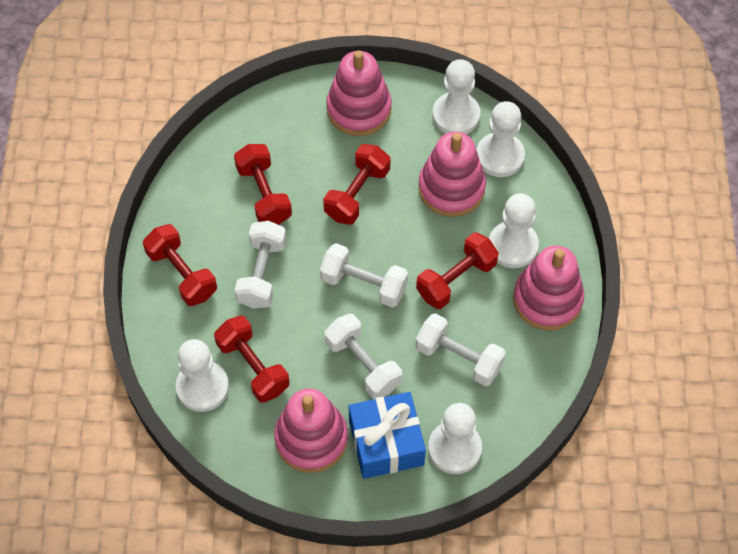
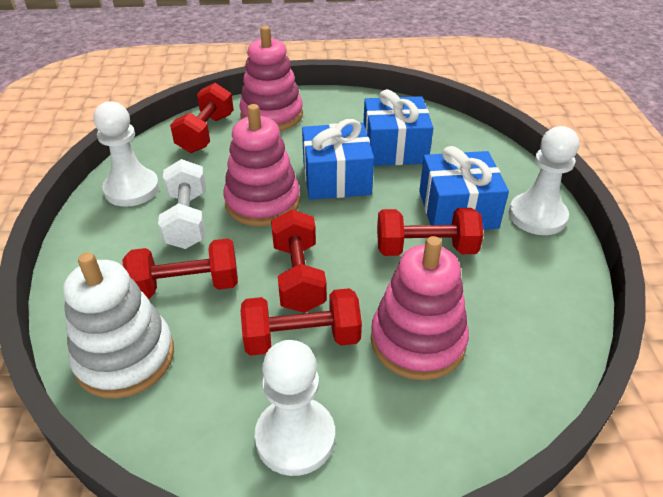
blue gift: 1 -> 3
pink stacking toy: 4 -> 3
white dumbbell: 4 -> 1
white pawn: 5 -> 3
white stacking toy: 0 -> 1

